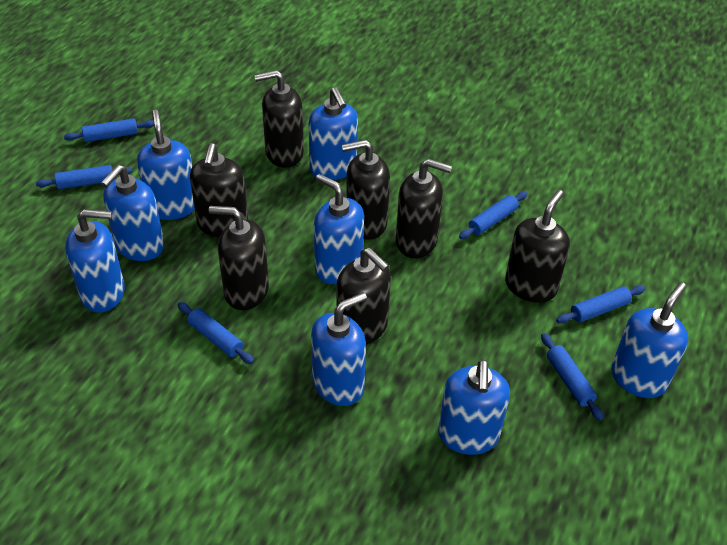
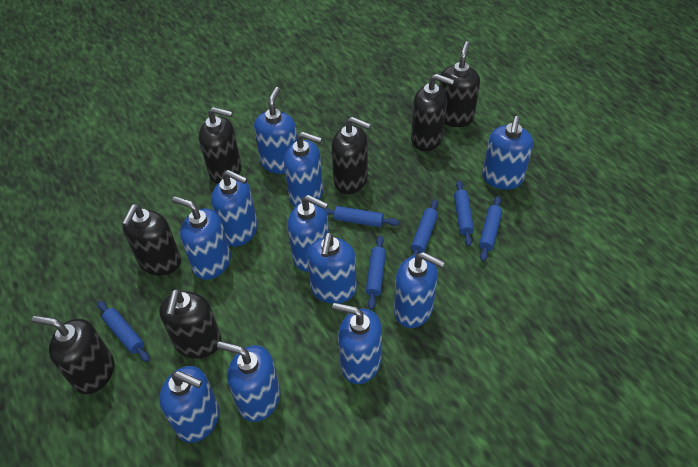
blue soap dispenser: 8 -> 11

